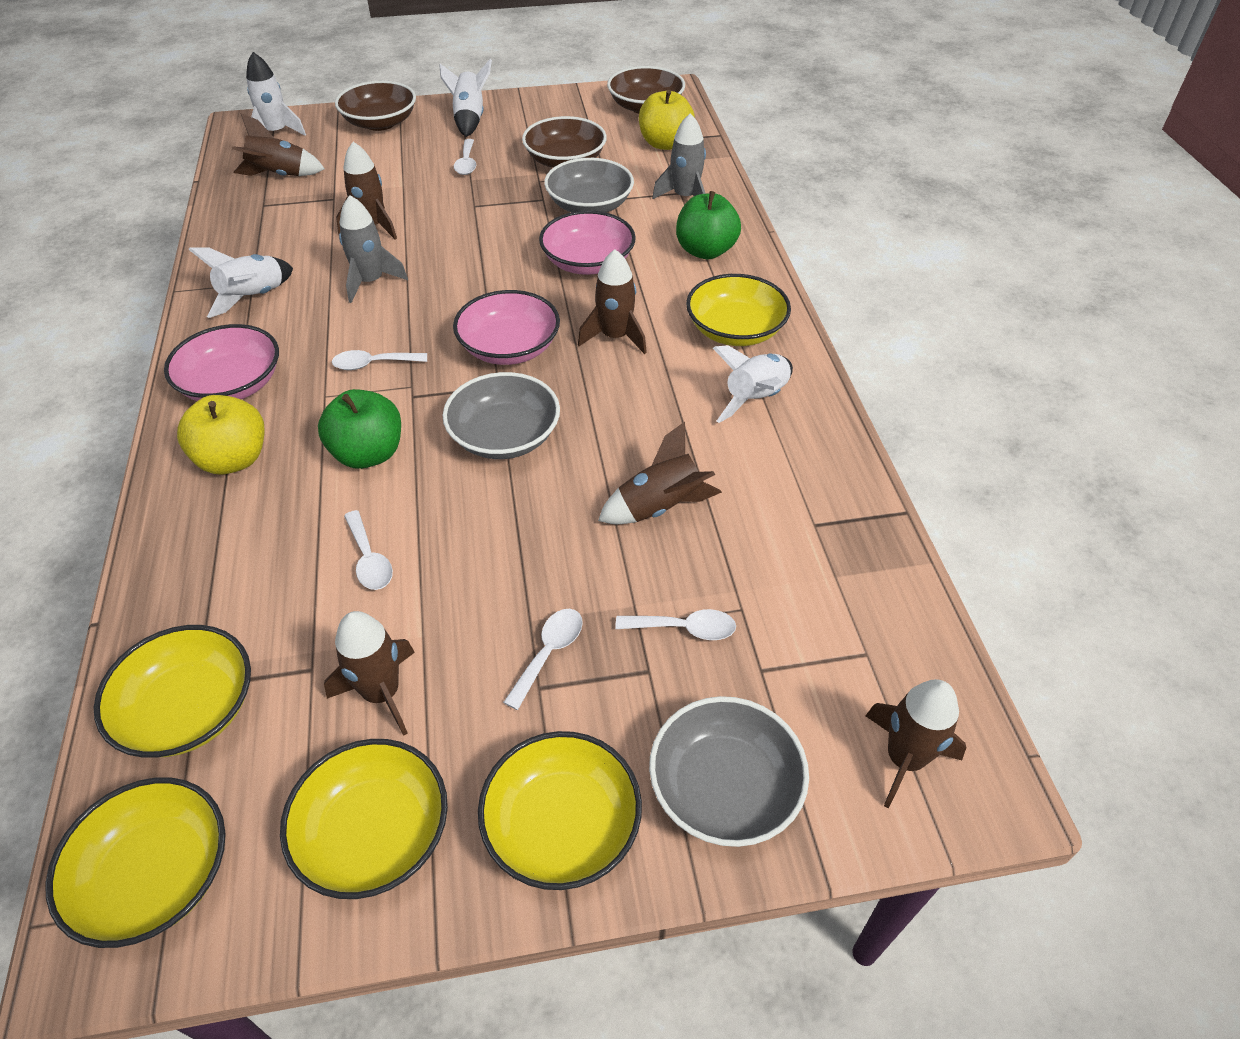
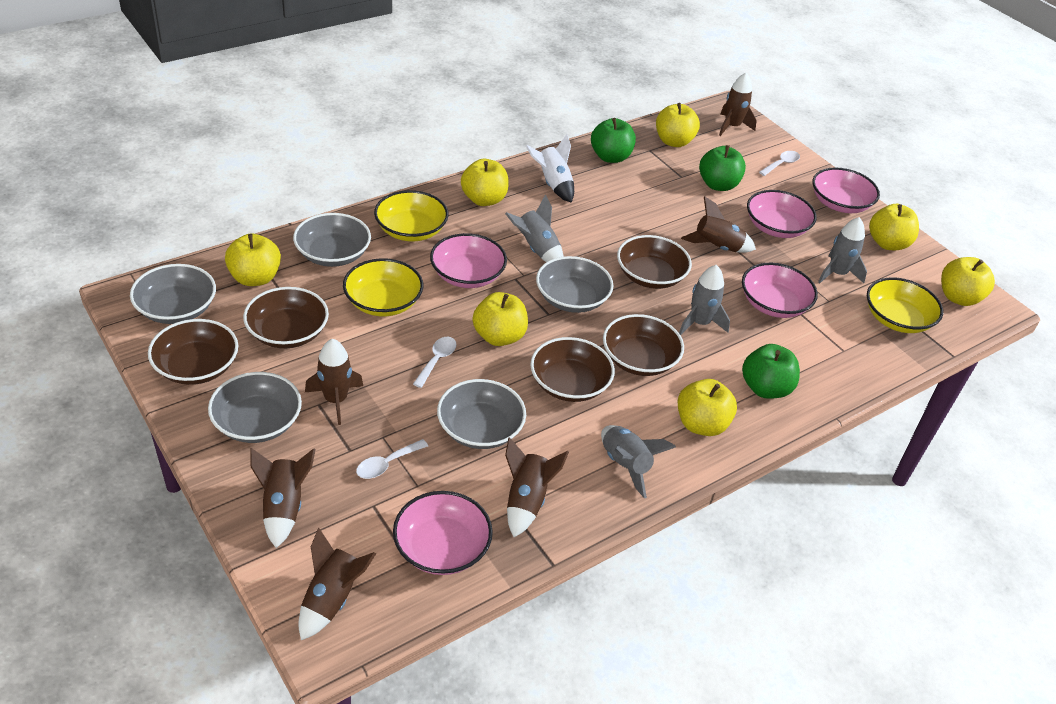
brown bowl: 3 -> 5
green apple: 2 -> 3
grey bowl: 3 -> 5
grey rocket: 2 -> 4
pink bowl: 3 -> 5
white rocket: 4 -> 1
white spoon: 5 -> 3
yellow apple: 2 -> 7
yellow bowl: 5 -> 3

